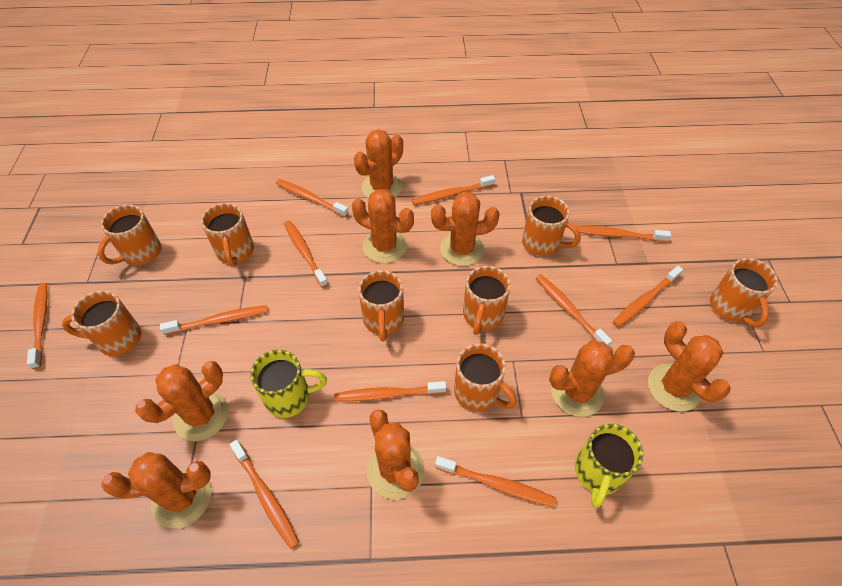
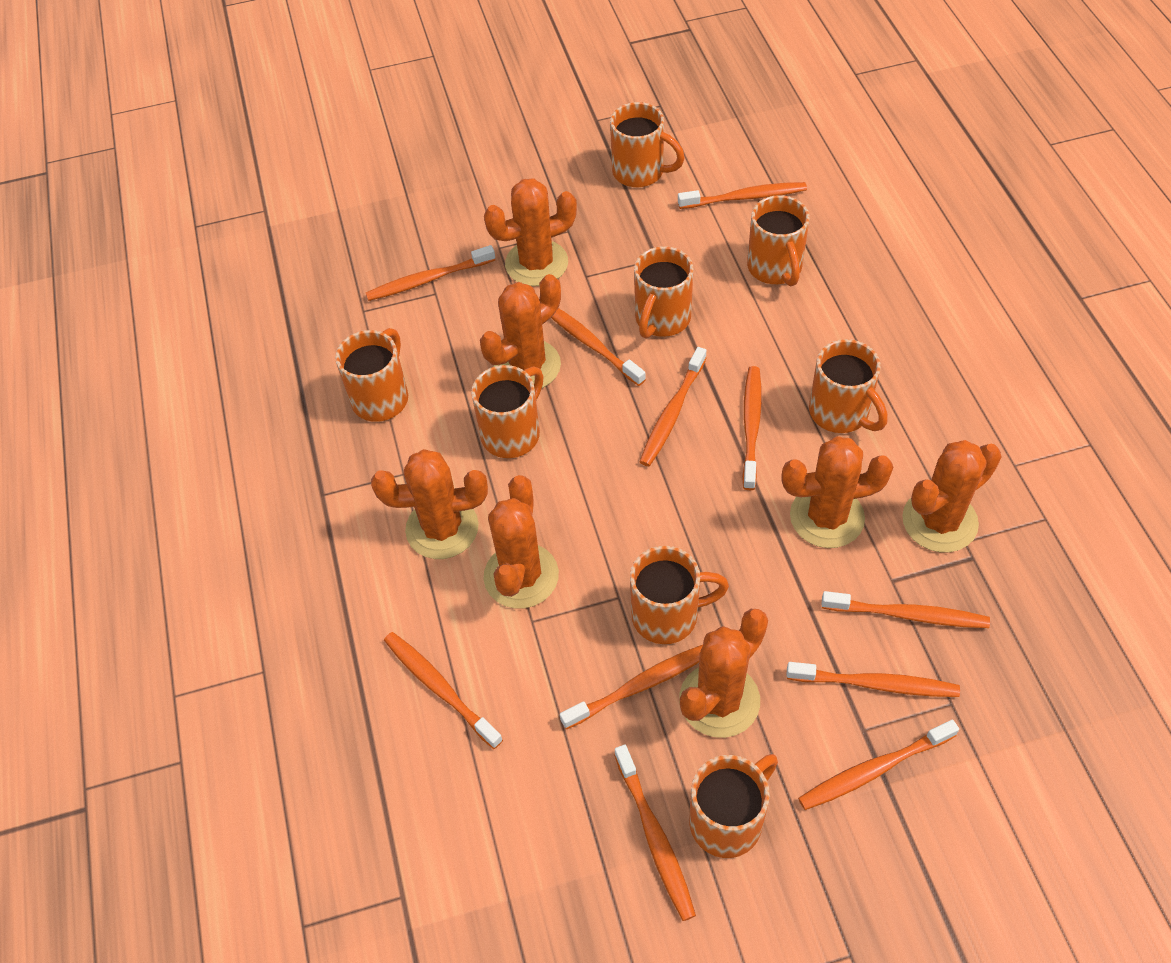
orange cactus: 8 -> 7
yellow mug: 2 -> 0

